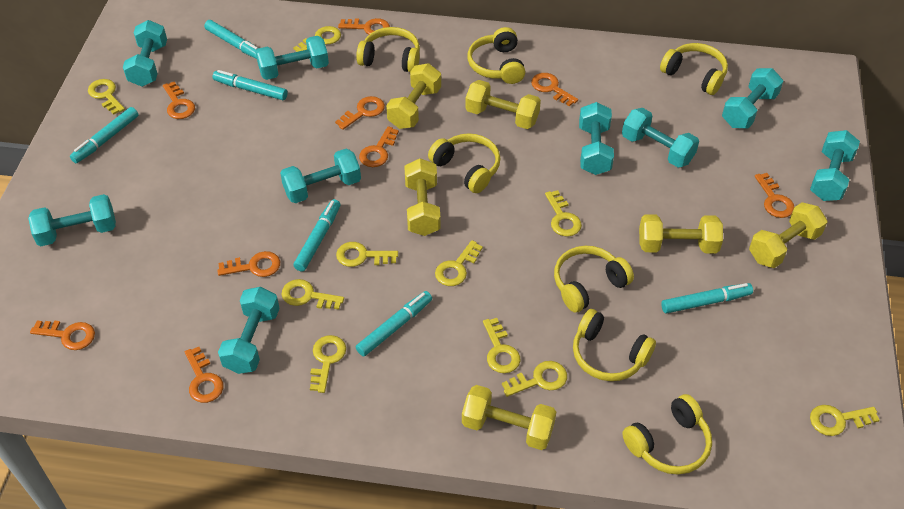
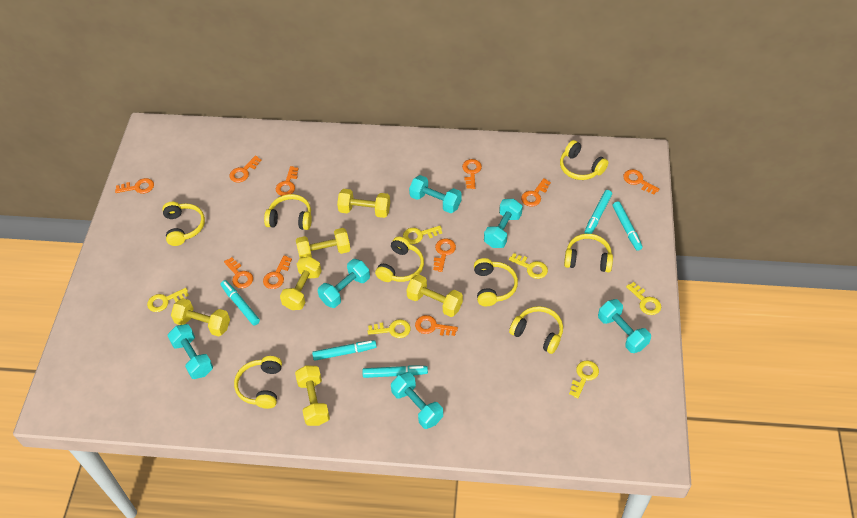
orange key: 9 -> 10
turquoise dumbbell: 9 -> 6
turquoise marker: 6 -> 5
yellow headphones: 7 -> 8
yellow key: 10 -> 6

